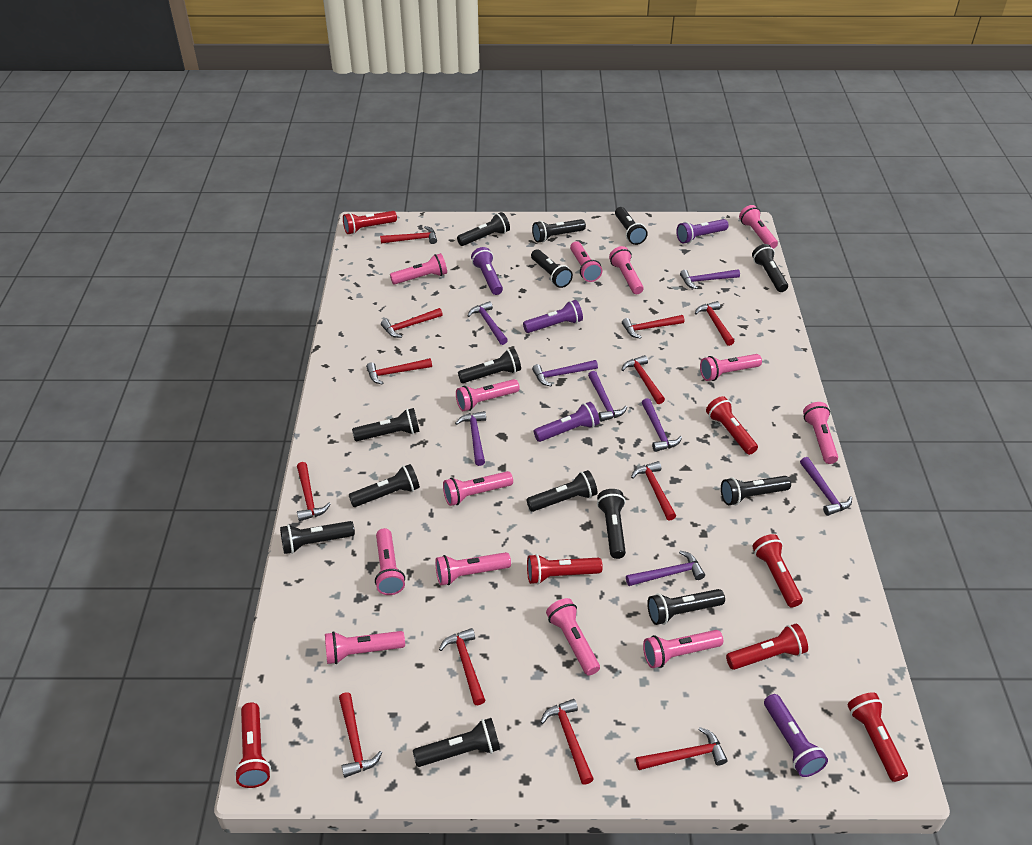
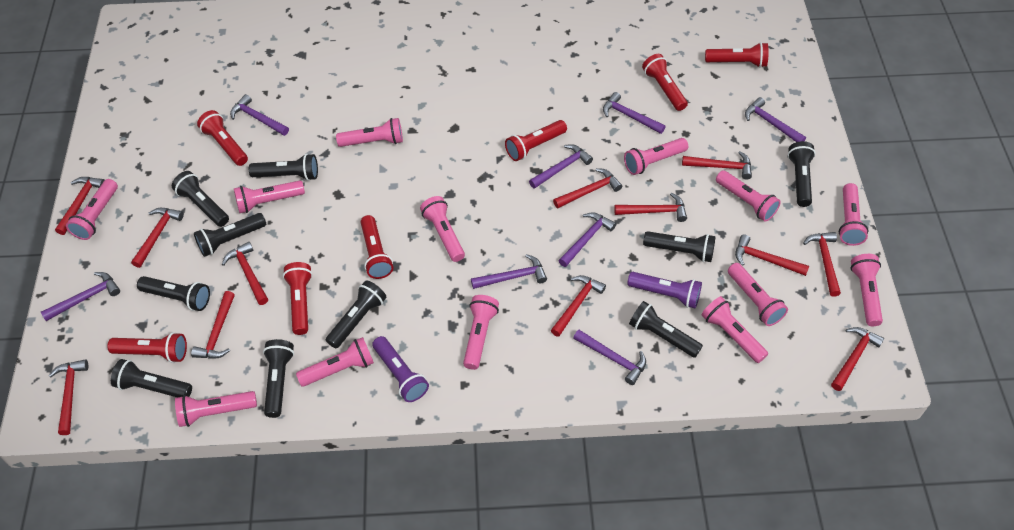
black flashlight: 14 -> 10
purple flashlight: 5 -> 2

